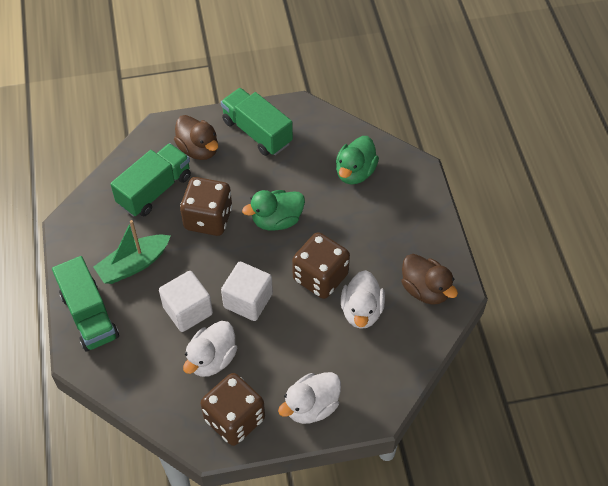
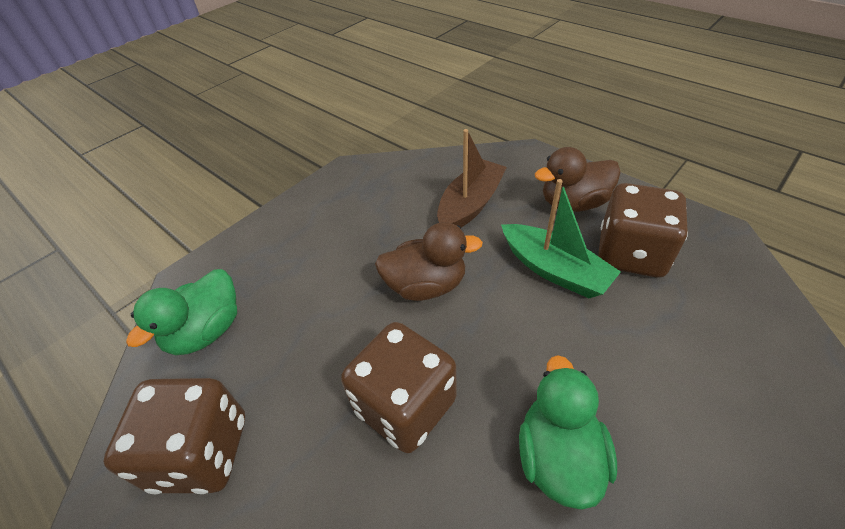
brown boat: 0 -> 1
green truck: 3 -> 0
white cube: 2 -> 0
white duck: 3 -> 0

